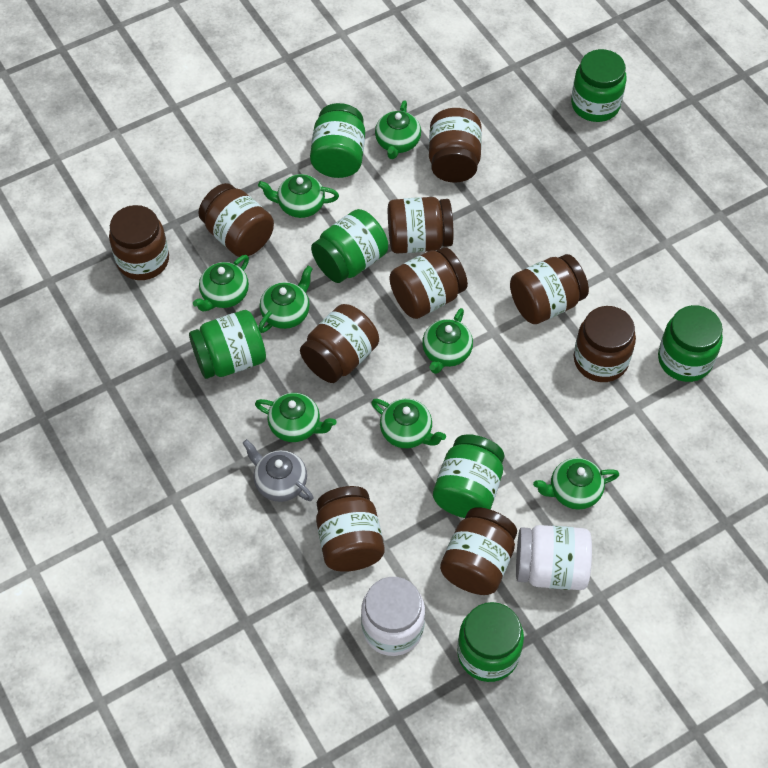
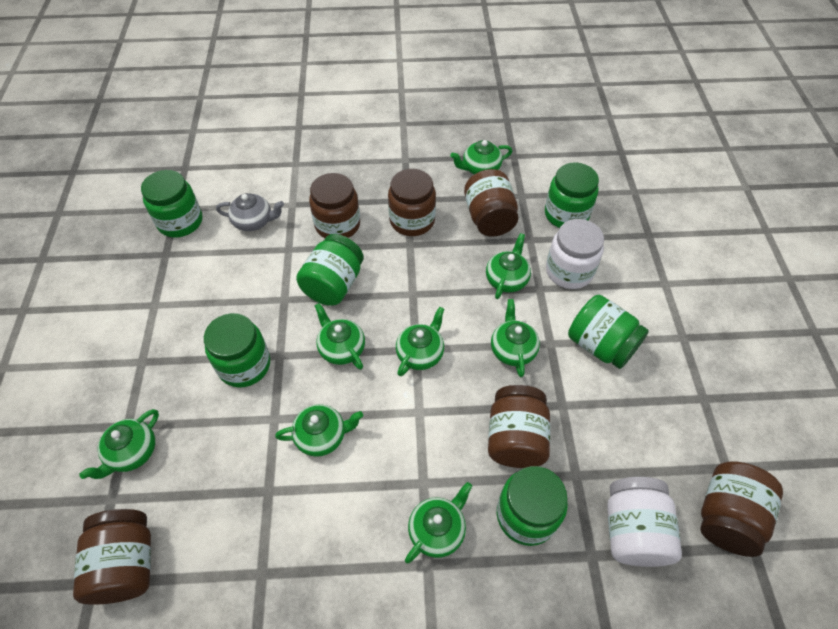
brown jar: 10 -> 6
green jar: 7 -> 6

